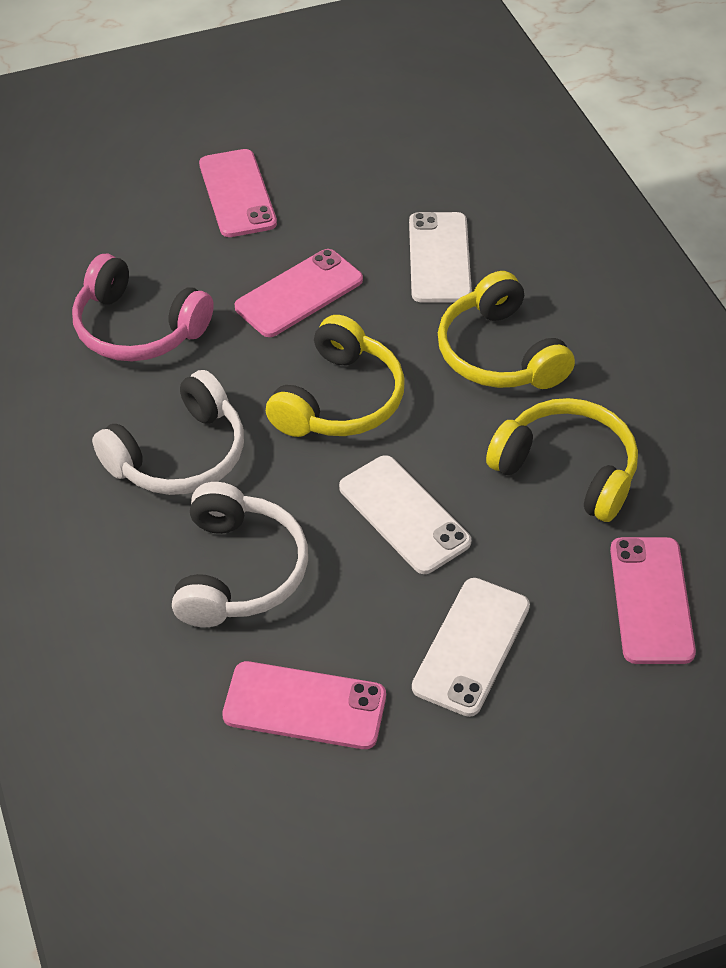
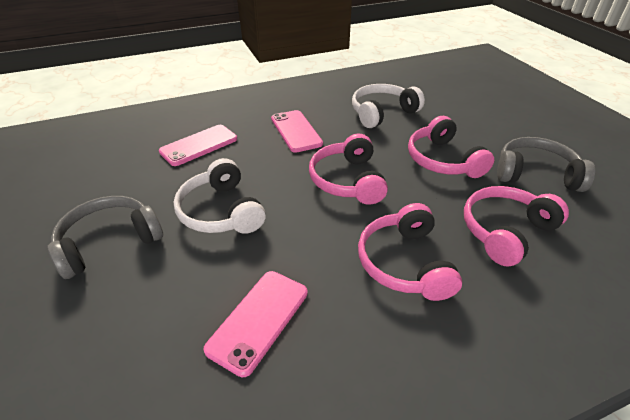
grey headphones: 0 -> 2
pink headphones: 1 -> 4
pink phone: 4 -> 3
white phone: 3 -> 0
yellow headphones: 3 -> 0

